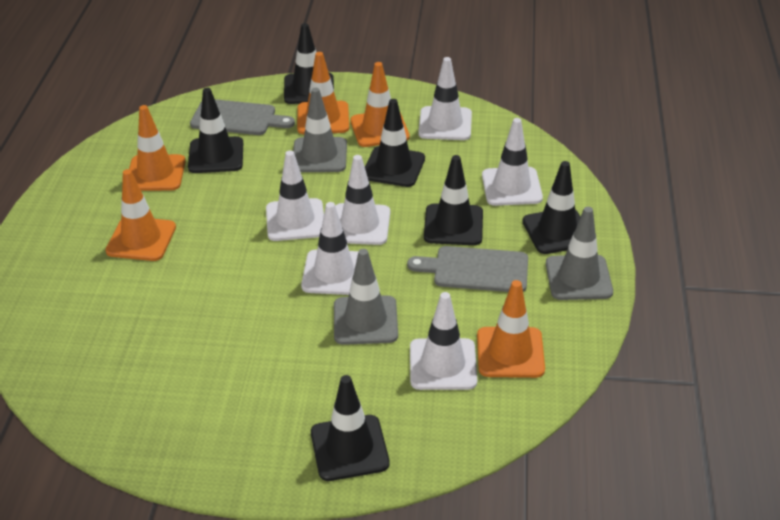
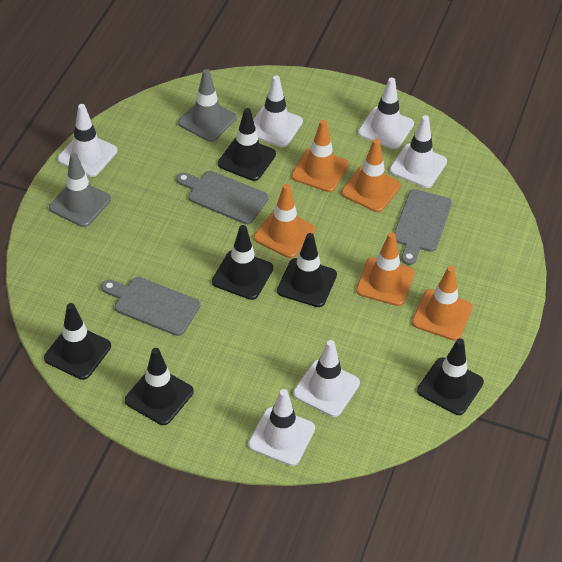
grey cutting board: 2 -> 3
grey traffic cone: 3 -> 2

